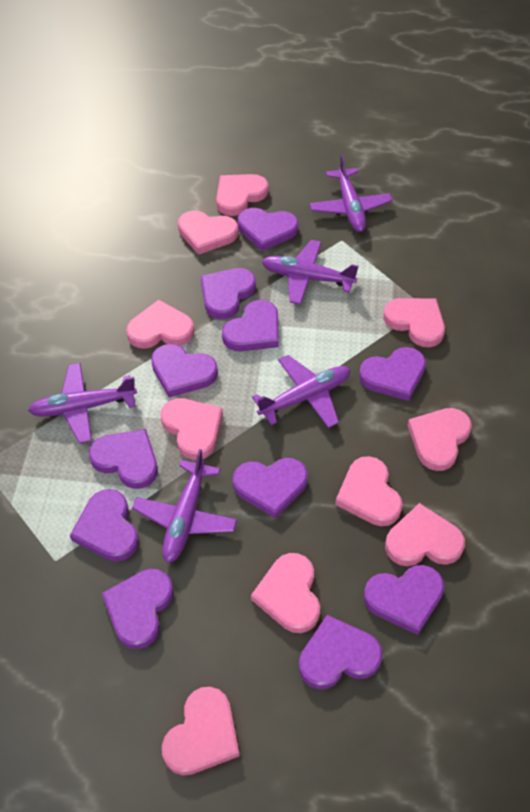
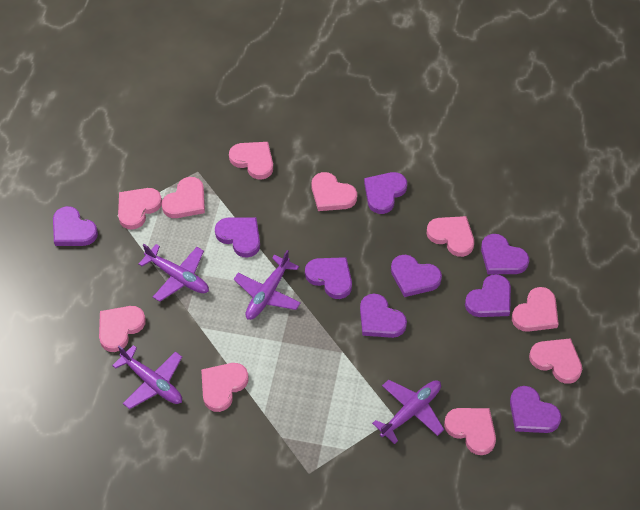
purple heart: 11 -> 9
purple plane: 5 -> 4

